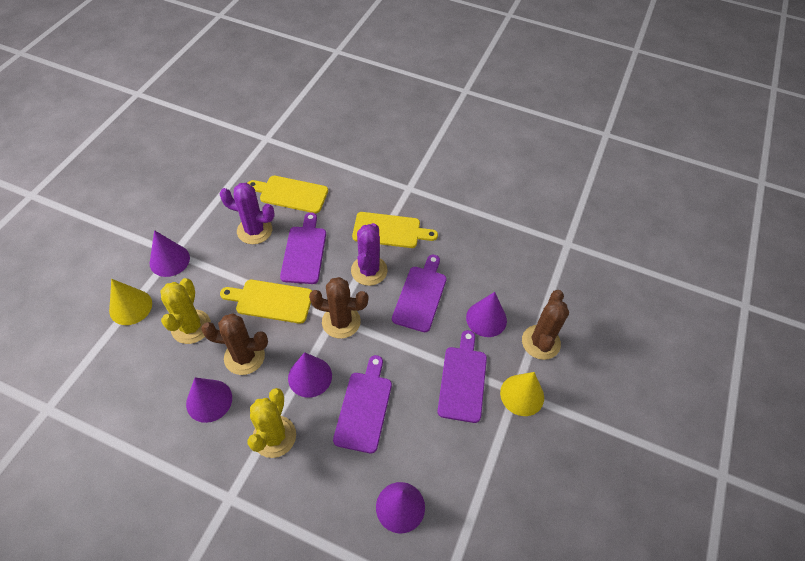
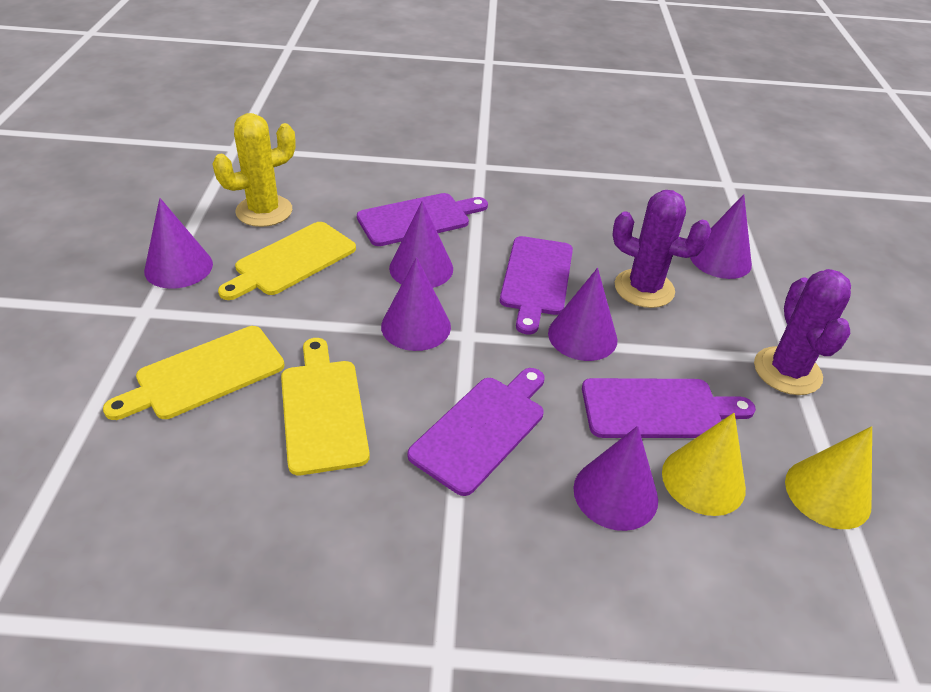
brown cactus: 3 -> 0
purple cone: 5 -> 6
yellow cactus: 2 -> 1

